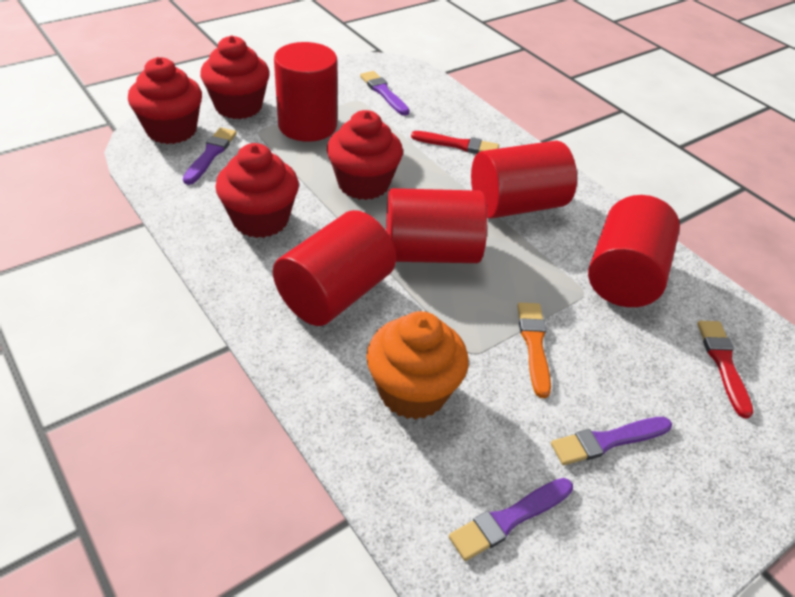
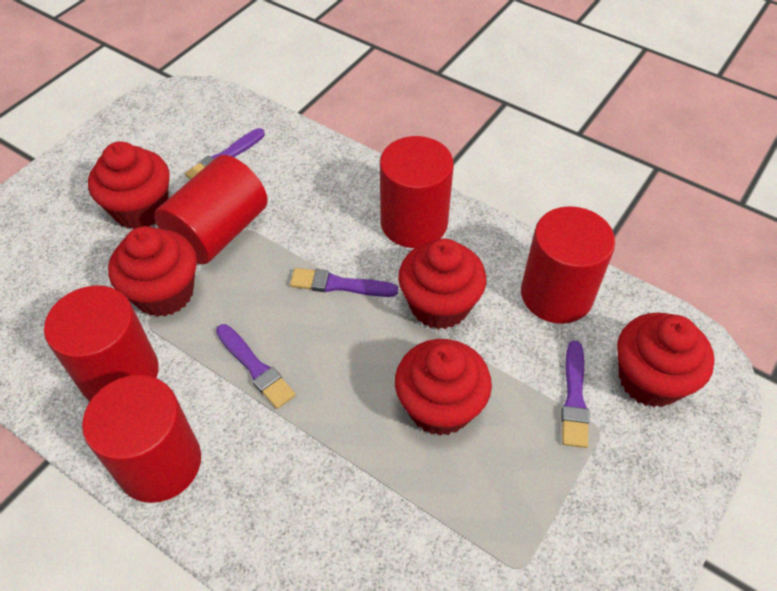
orange brush: 1 -> 0
orange cupcake: 1 -> 0
red brush: 2 -> 0
red cupcake: 4 -> 5

